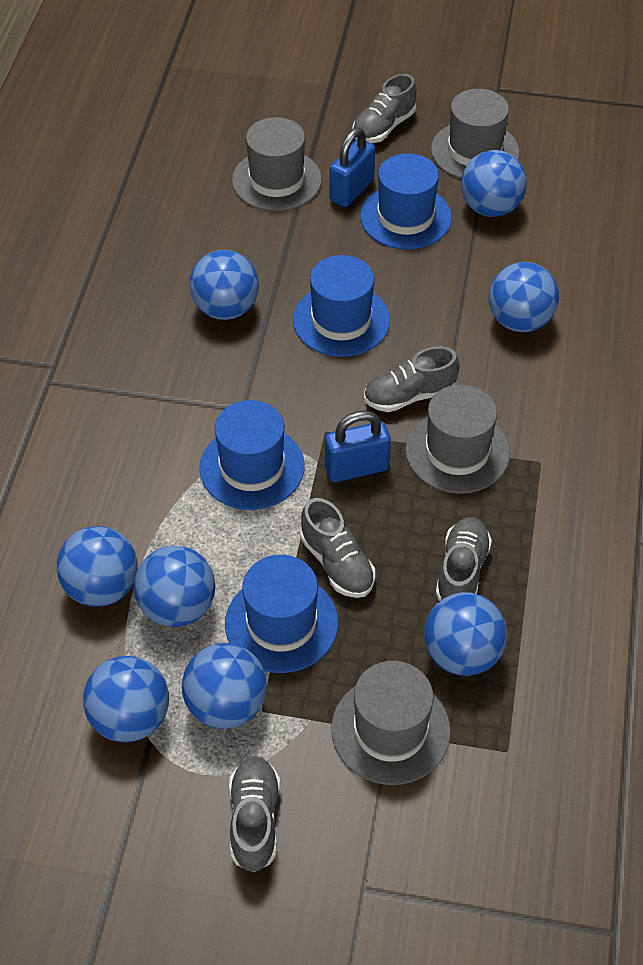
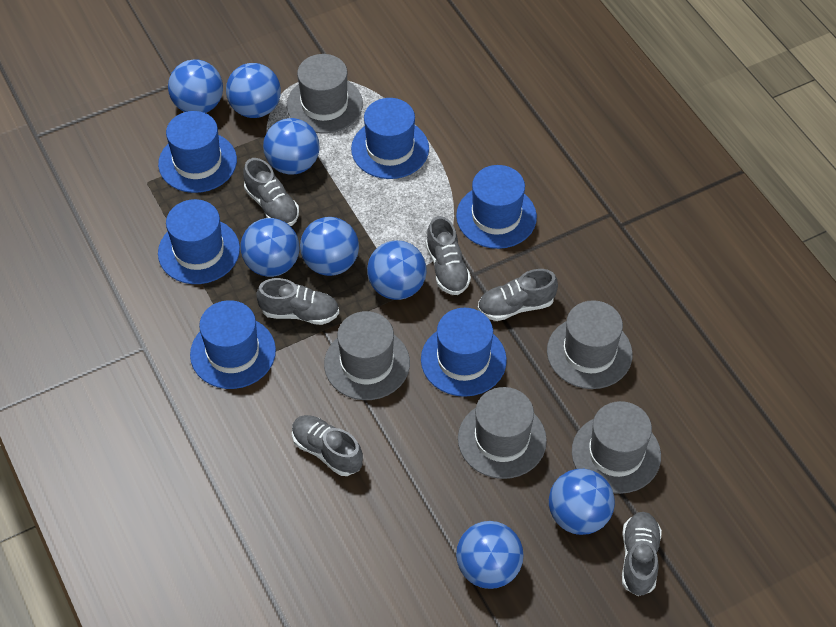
blue hat: 4 -> 6
blue padlock: 2 -> 0
grey hat: 4 -> 5
grey shoe: 5 -> 6

